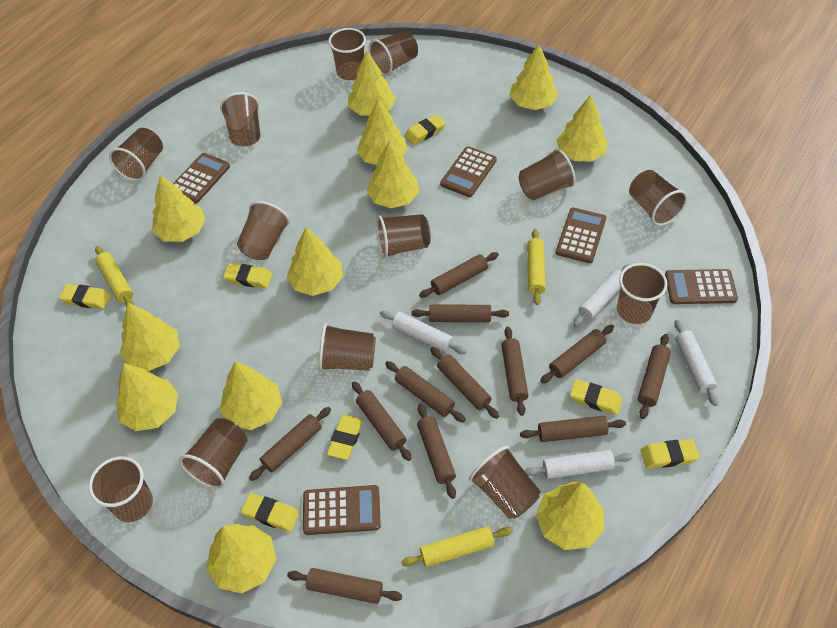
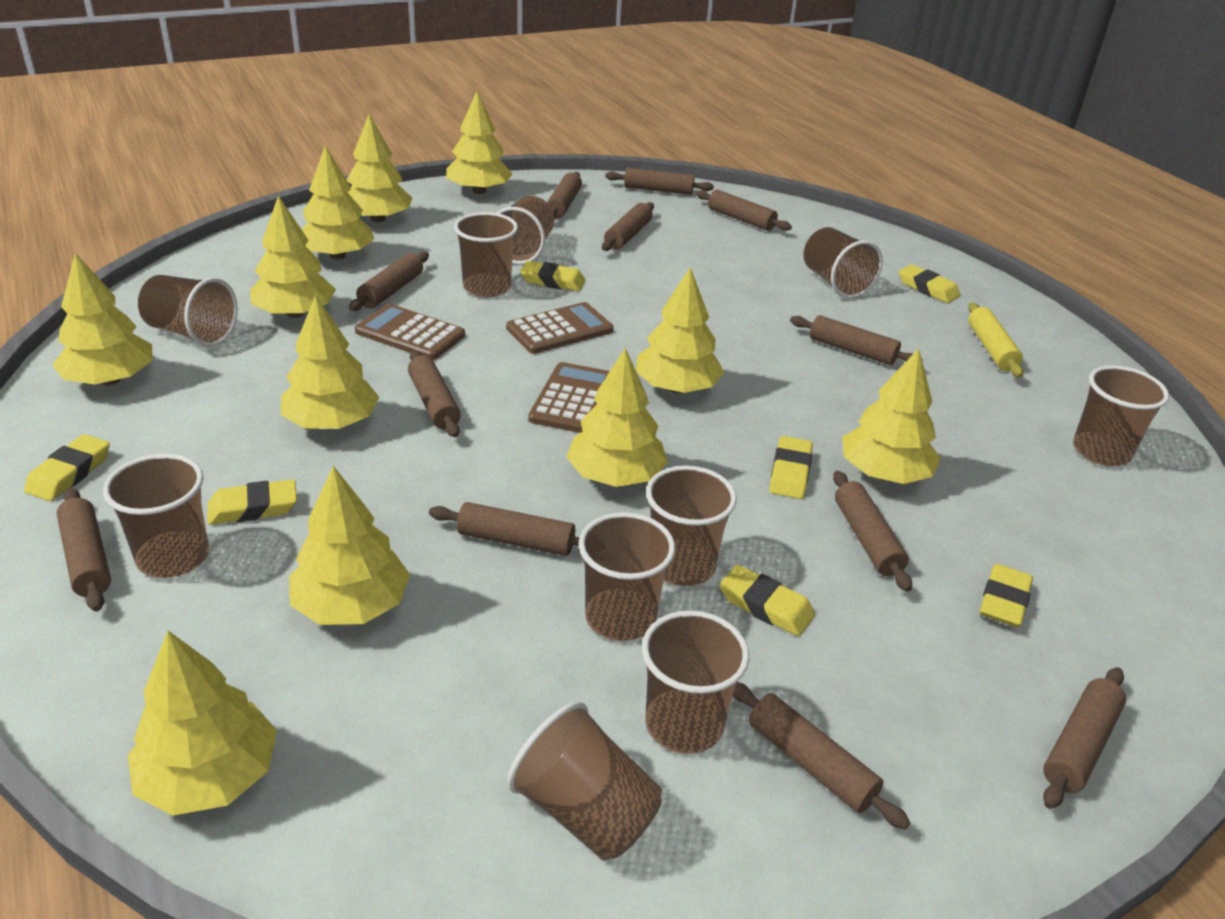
brown calculator: 5 -> 3
brown cup: 13 -> 10
white rolling pin: 4 -> 0
yellow rolling pin: 3 -> 1
yellow tree: 12 -> 11

